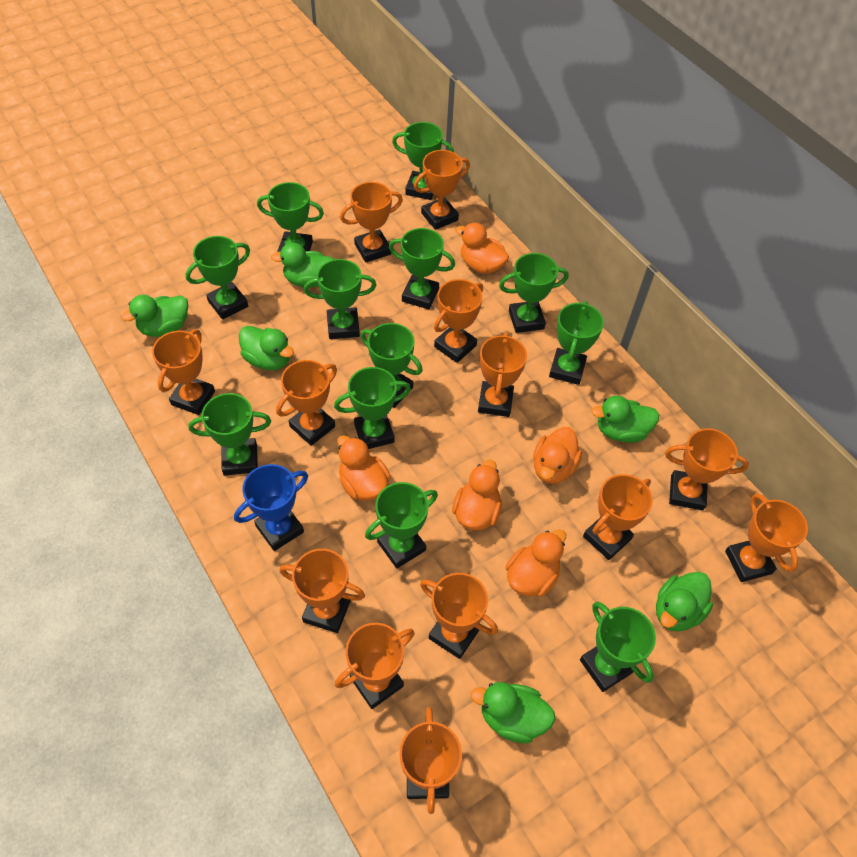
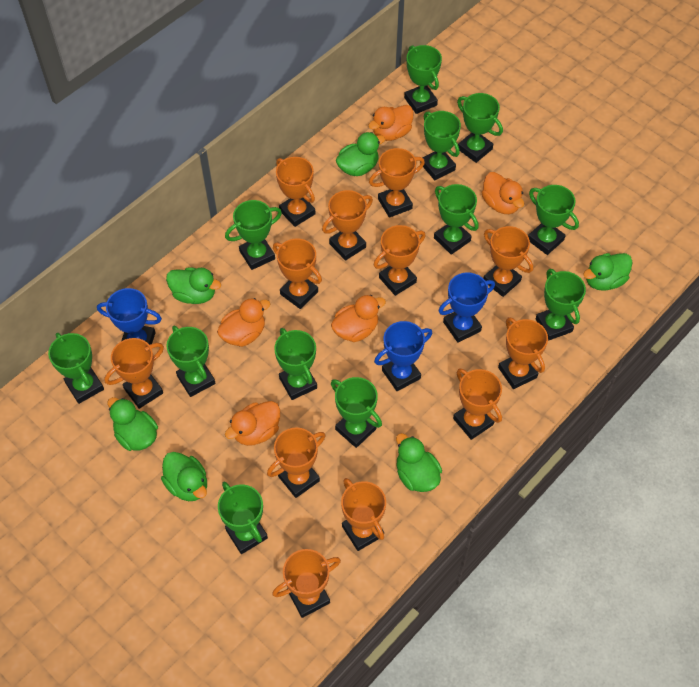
blue trophy: 1 -> 3
orange trophy: 13 -> 12

